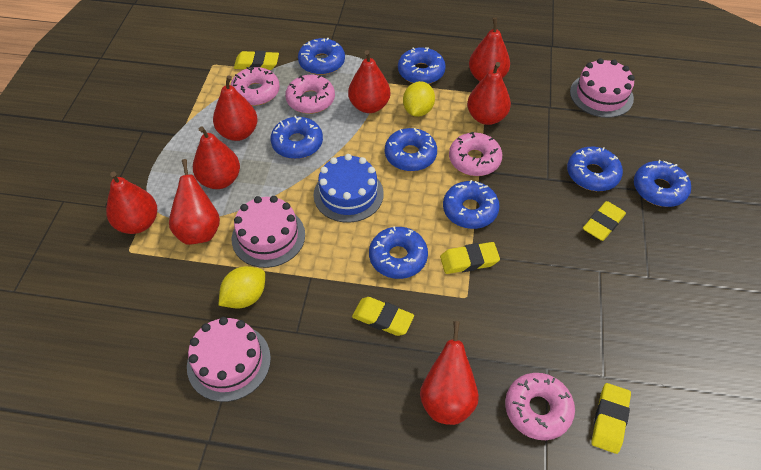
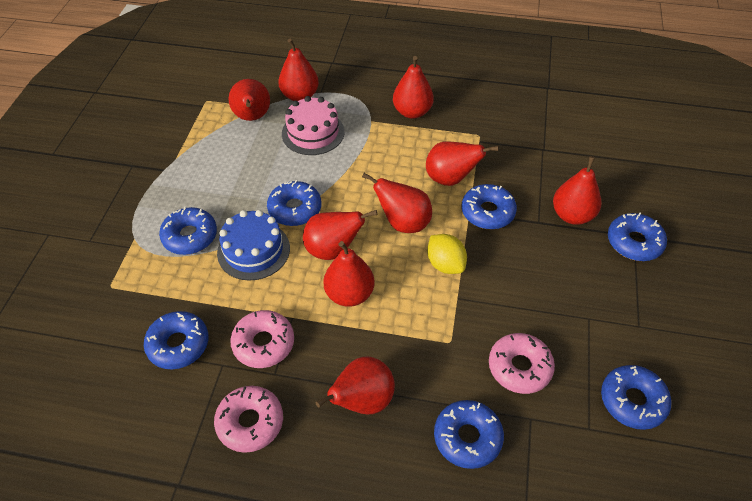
blue donut: 8 -> 7
pink cake: 3 -> 1
pink donut: 4 -> 3
red pear: 8 -> 9
yellow eraser: 5 -> 0
yellow lemon: 2 -> 1

